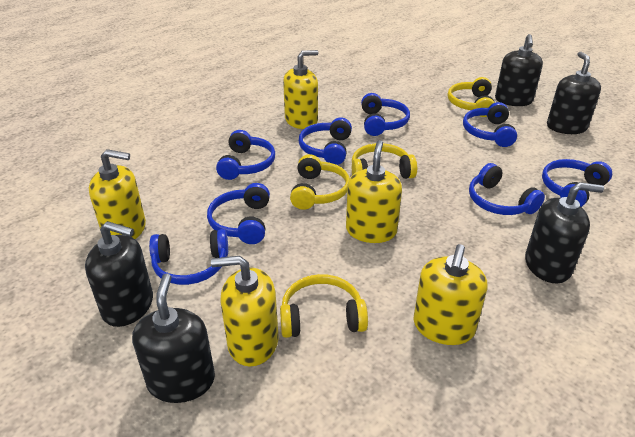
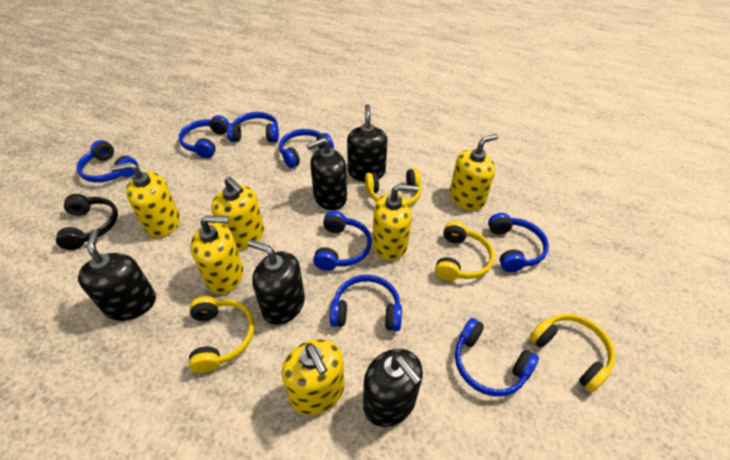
black headphones: 0 -> 1
yellow soap dispenser: 5 -> 6

